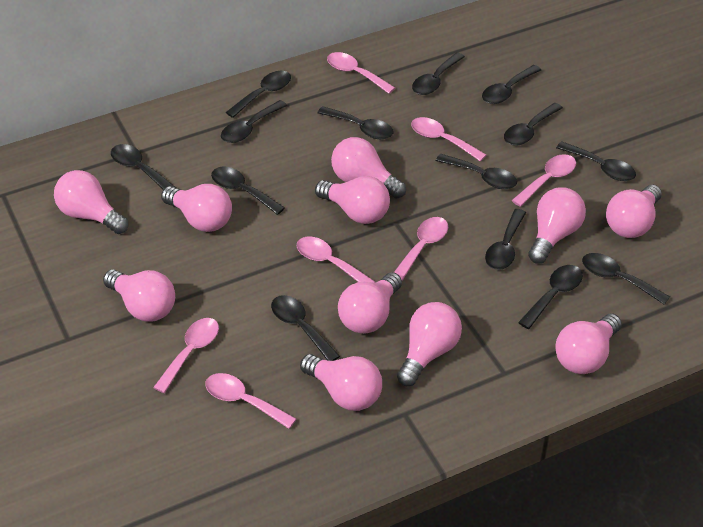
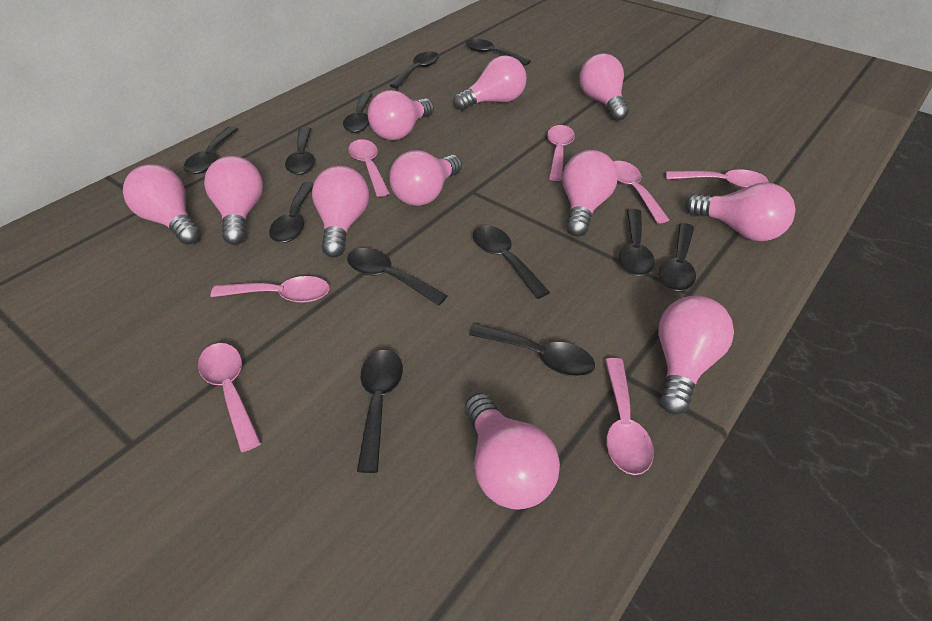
black spoon: 14 -> 12

